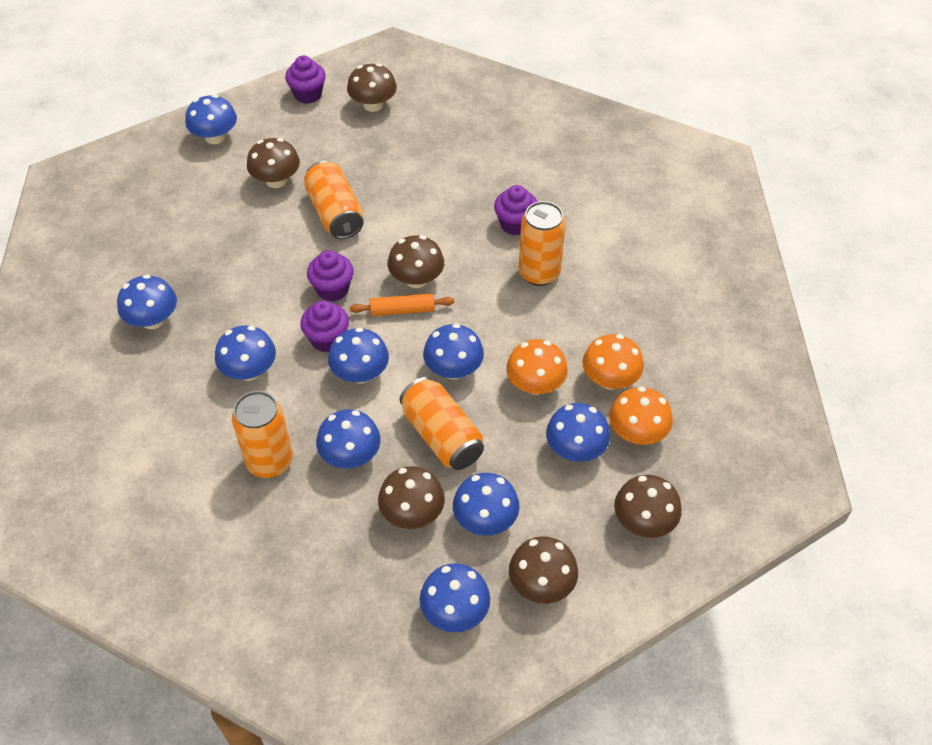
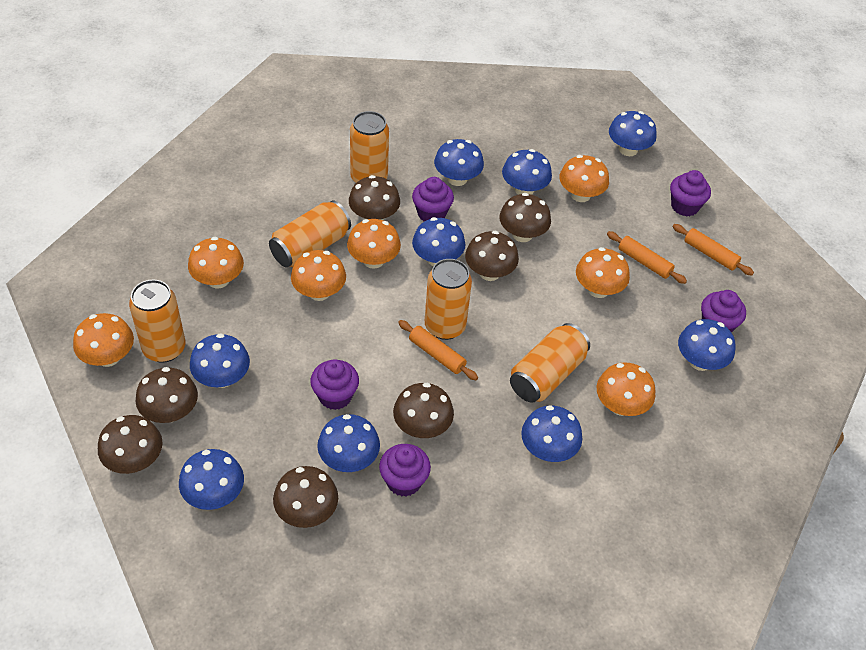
brown mushroom: 6 -> 7
orange can: 4 -> 5
orange mushroom: 3 -> 7
orange rolling pin: 1 -> 3
purple cupcake: 4 -> 5

